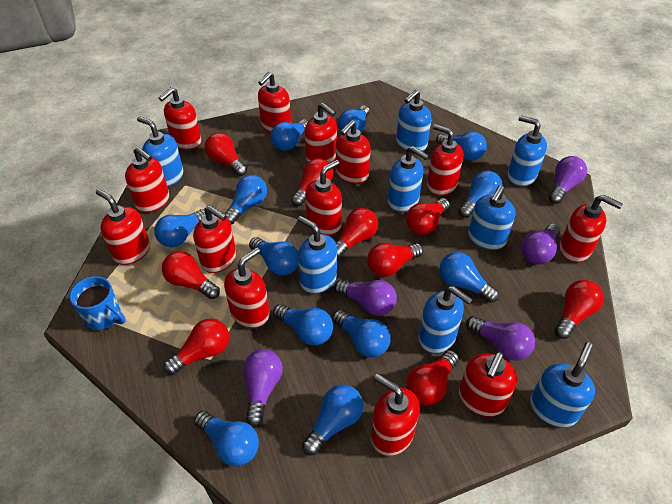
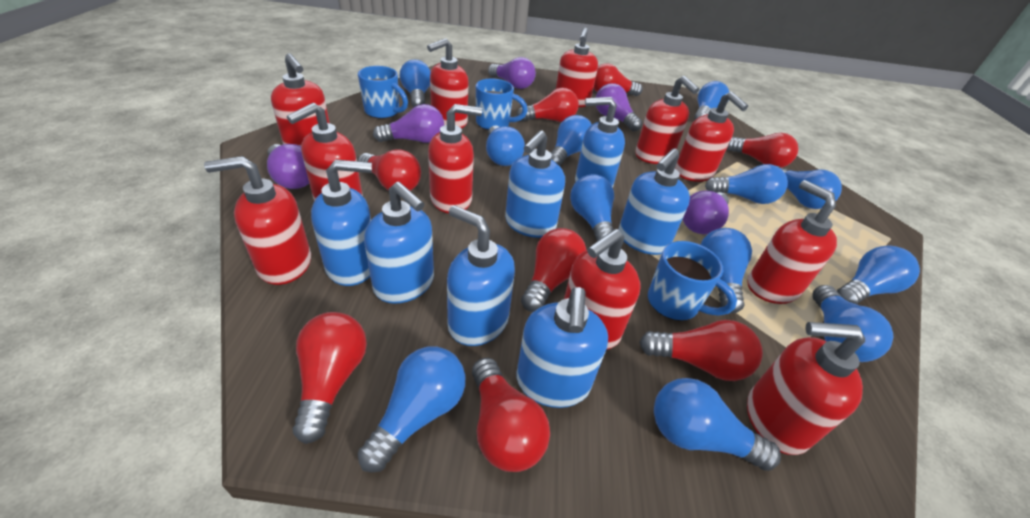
blue mug: 1 -> 3
blue soap dispenser: 8 -> 7
red light bulb: 9 -> 8
red soap dispenser: 13 -> 11

